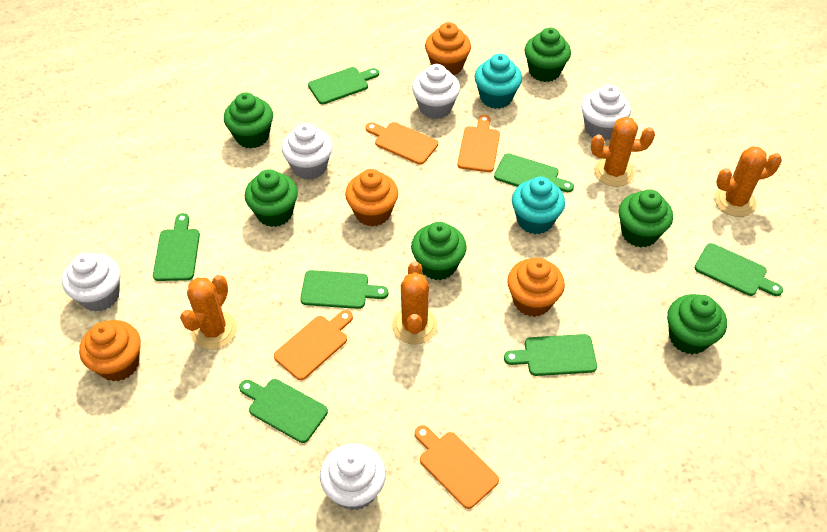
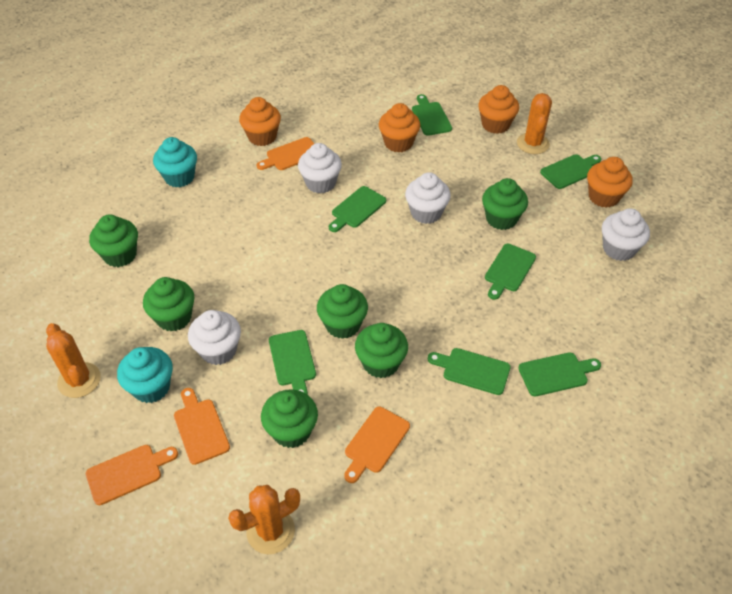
orange cactus: 4 -> 3
white cupcake: 5 -> 4

